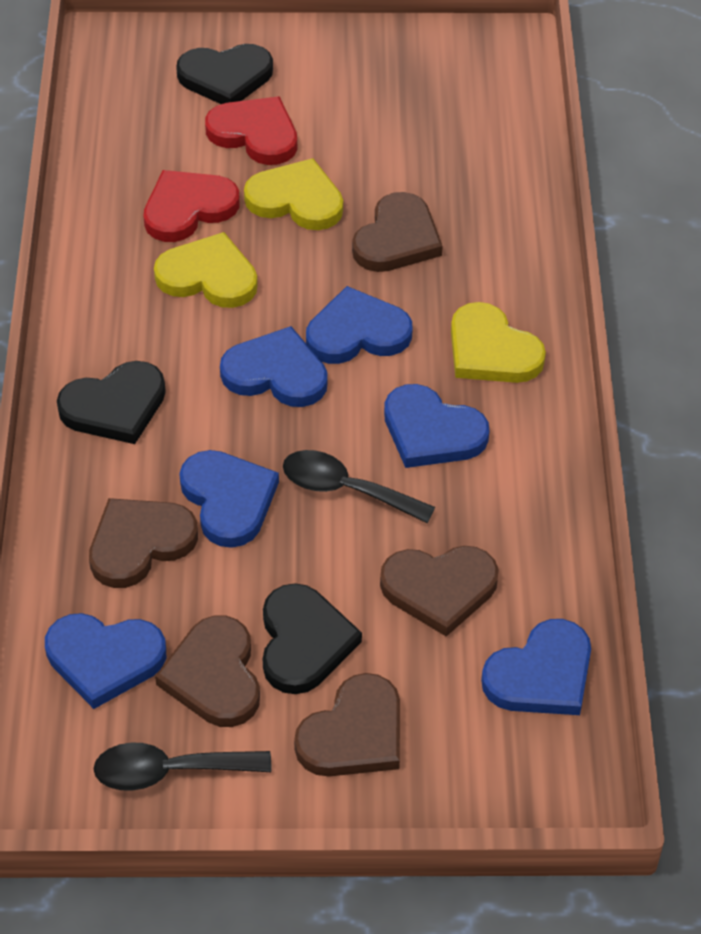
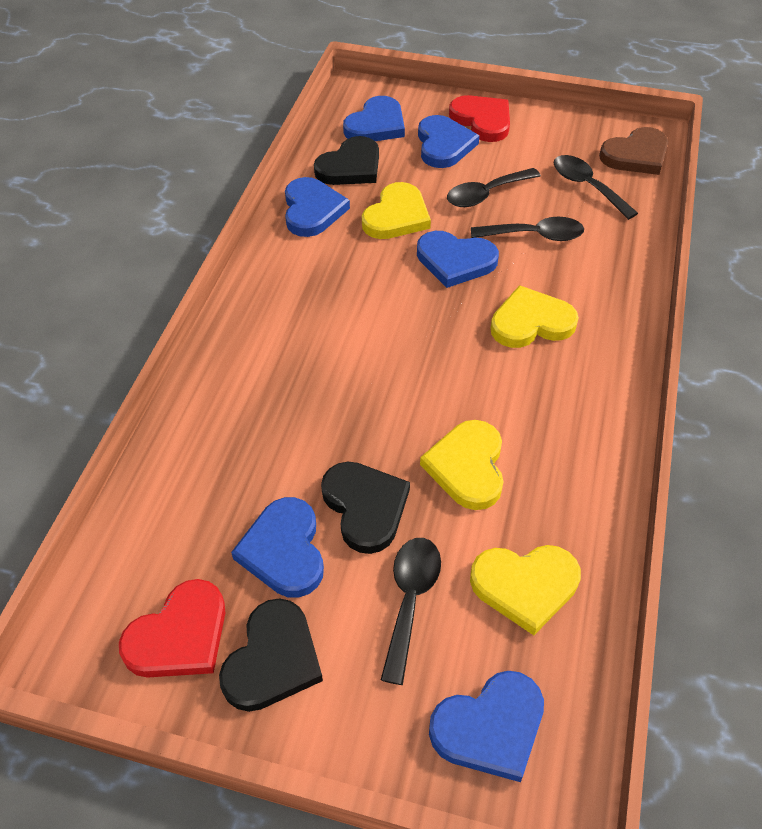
black spoon: 2 -> 4
brown heart: 5 -> 1
yellow heart: 3 -> 4

